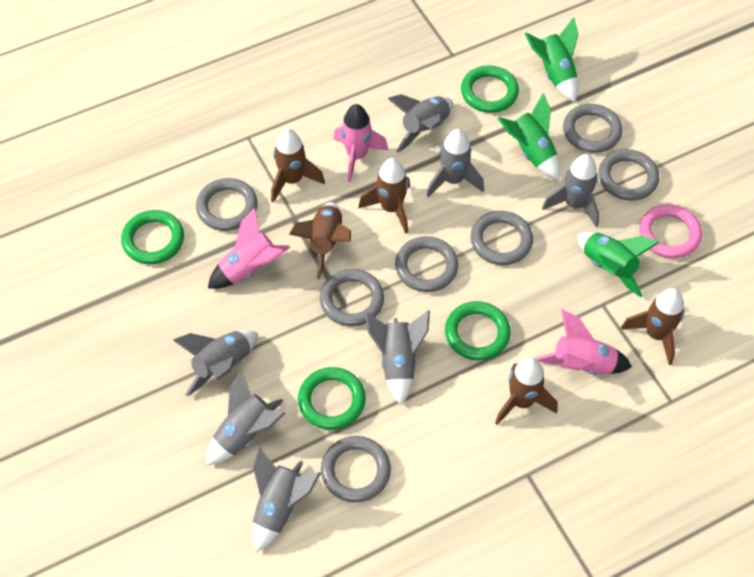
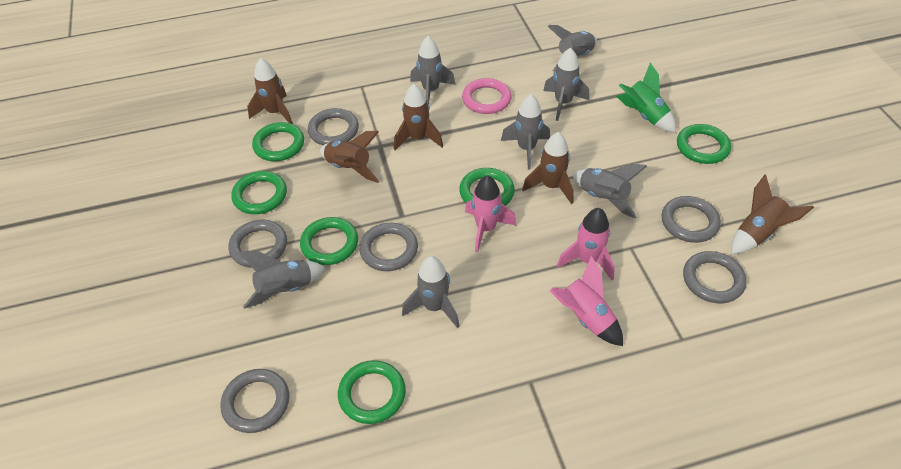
green ring: 4 -> 6
green rocket: 3 -> 1
grey ring: 7 -> 6

